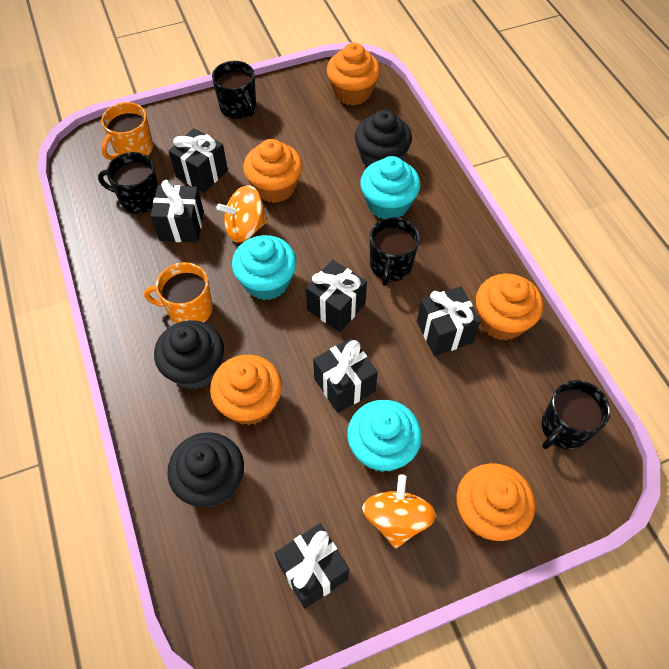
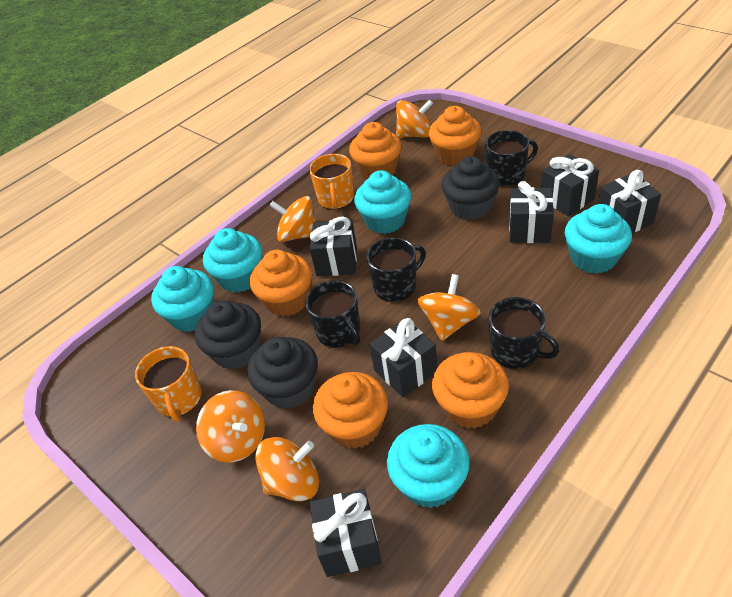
orange spinning top: 2 -> 5
turquoise cupcake: 3 -> 5

